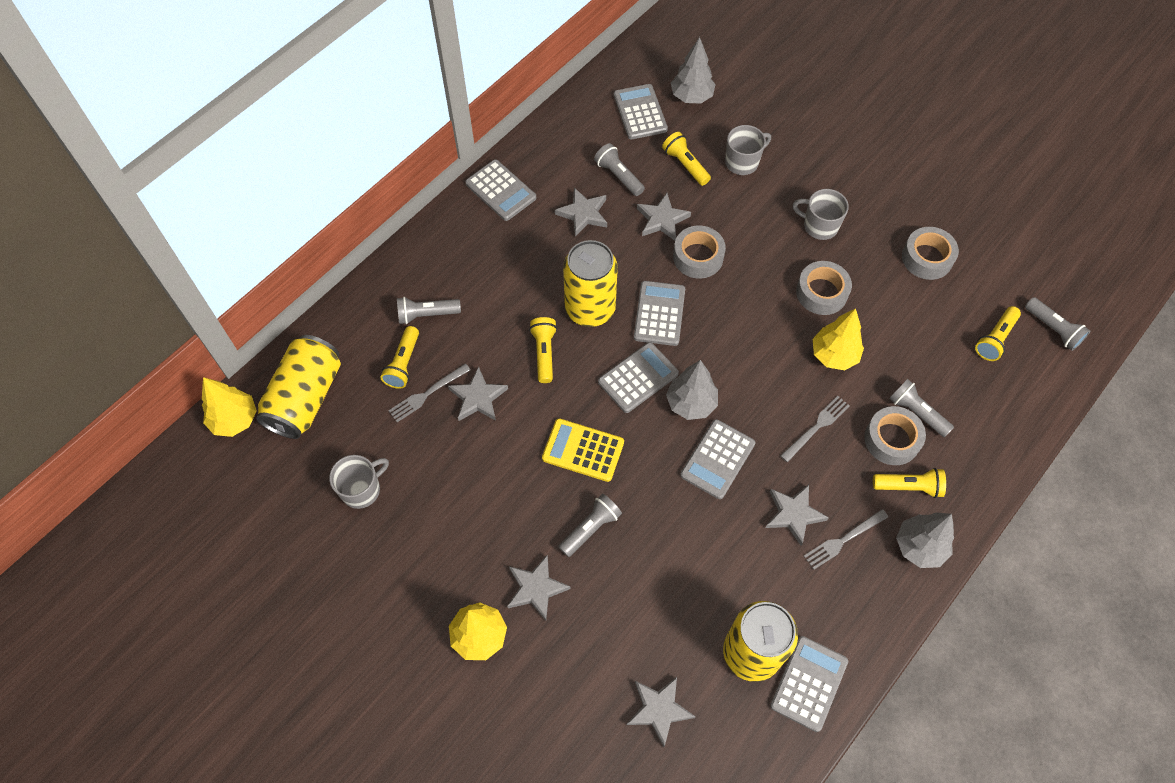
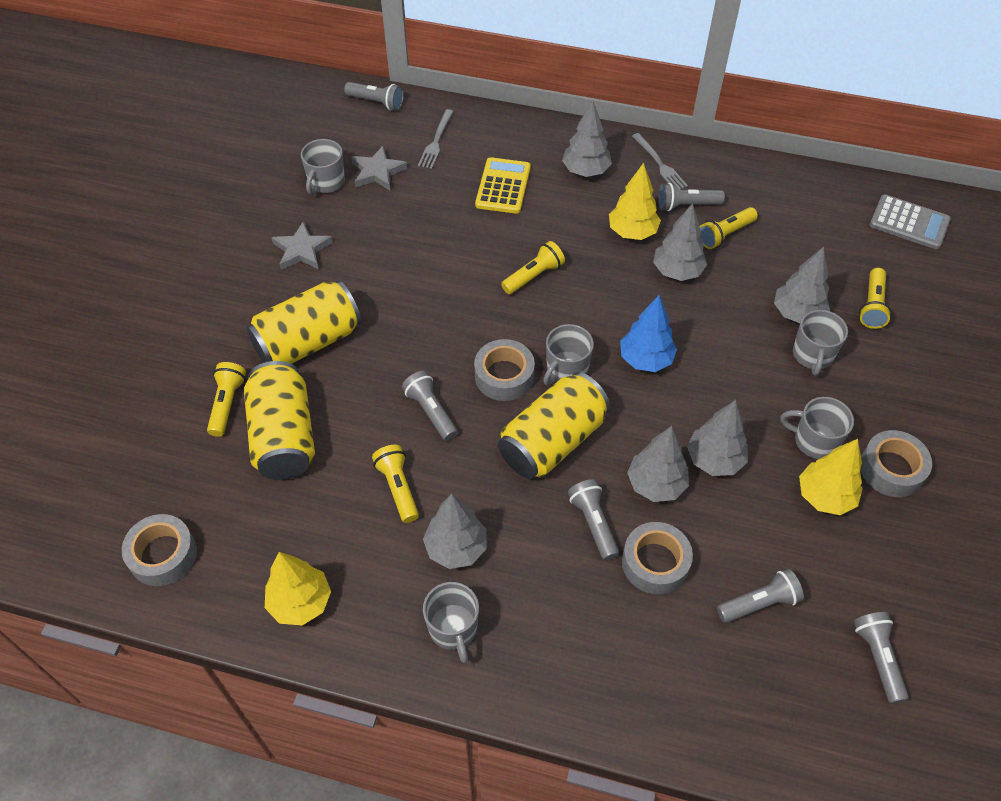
blue tree: 0 -> 1
grey calculator: 6 -> 1
grey flashlight: 5 -> 6
grey fork: 3 -> 2
grey mug: 3 -> 5
grey star: 6 -> 2
grey tree: 3 -> 6

